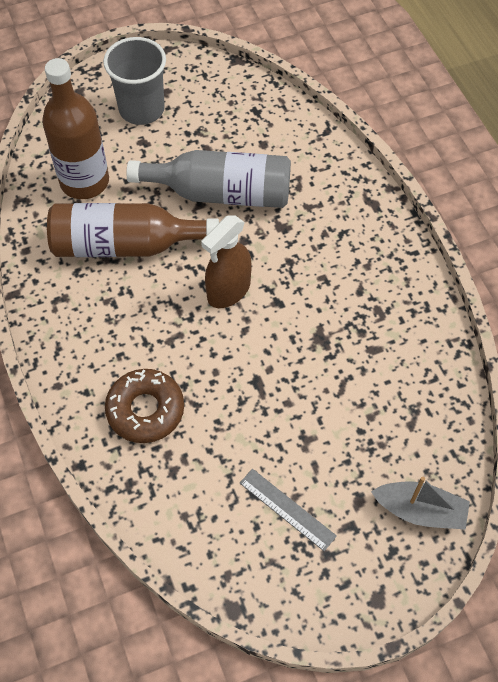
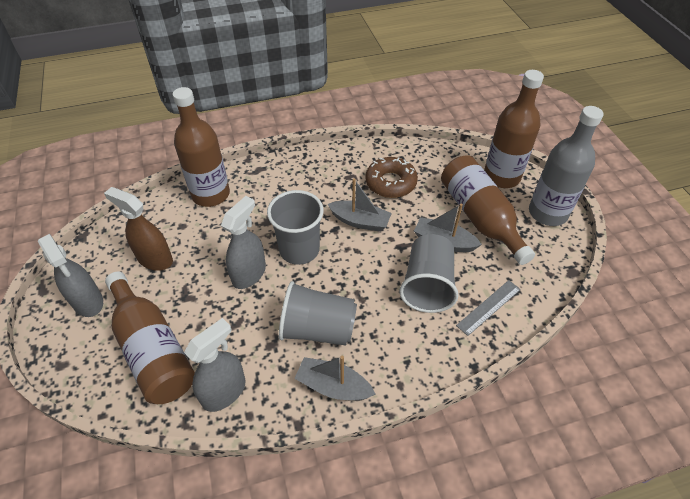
brown bottle: 2 -> 4
grey boat: 1 -> 3
grey cup: 1 -> 3
grey spray bottle: 0 -> 3

